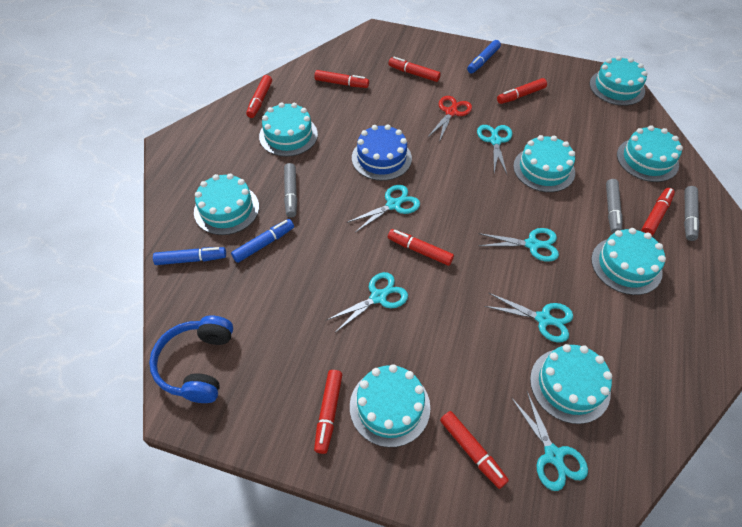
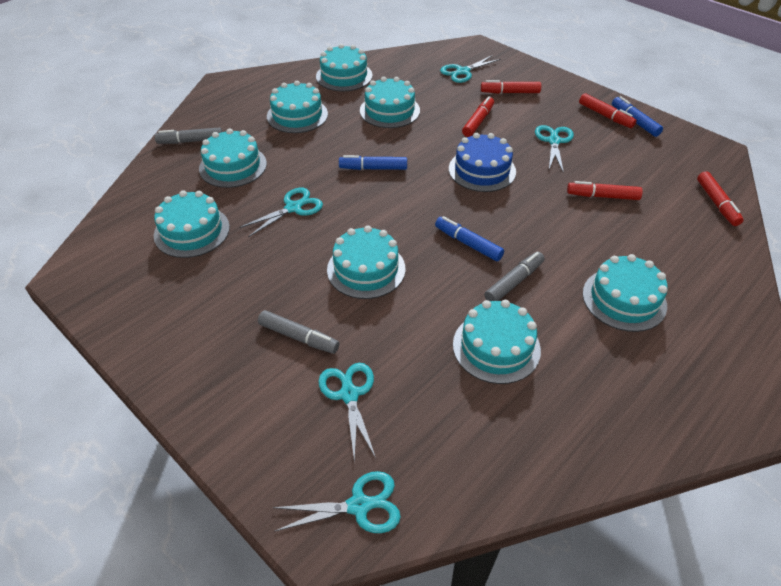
blue headphones: 1 -> 0
red marker: 8 -> 5
red scissors: 1 -> 0
turquoise scissors: 6 -> 5

